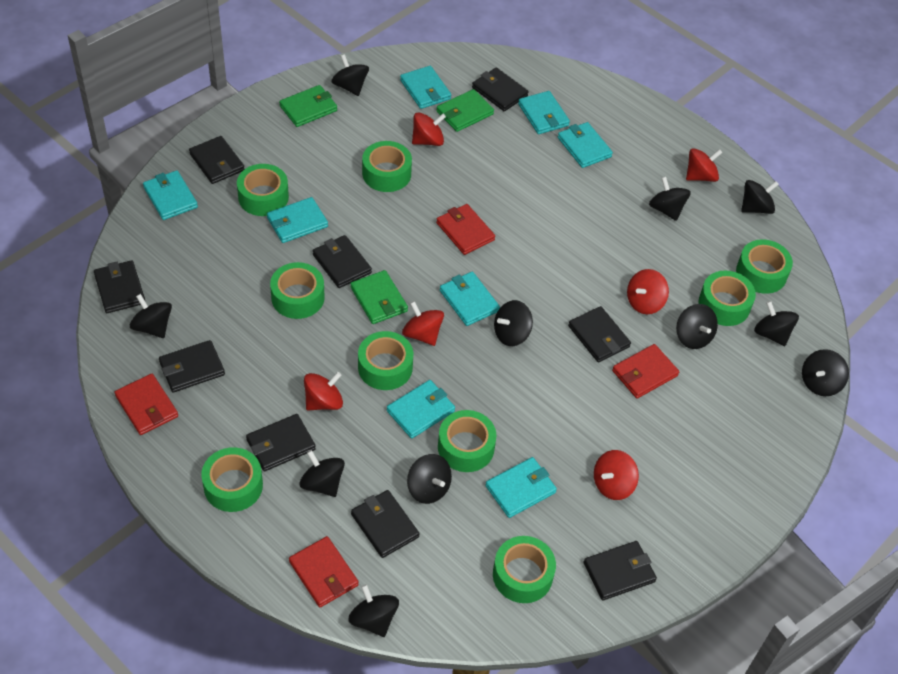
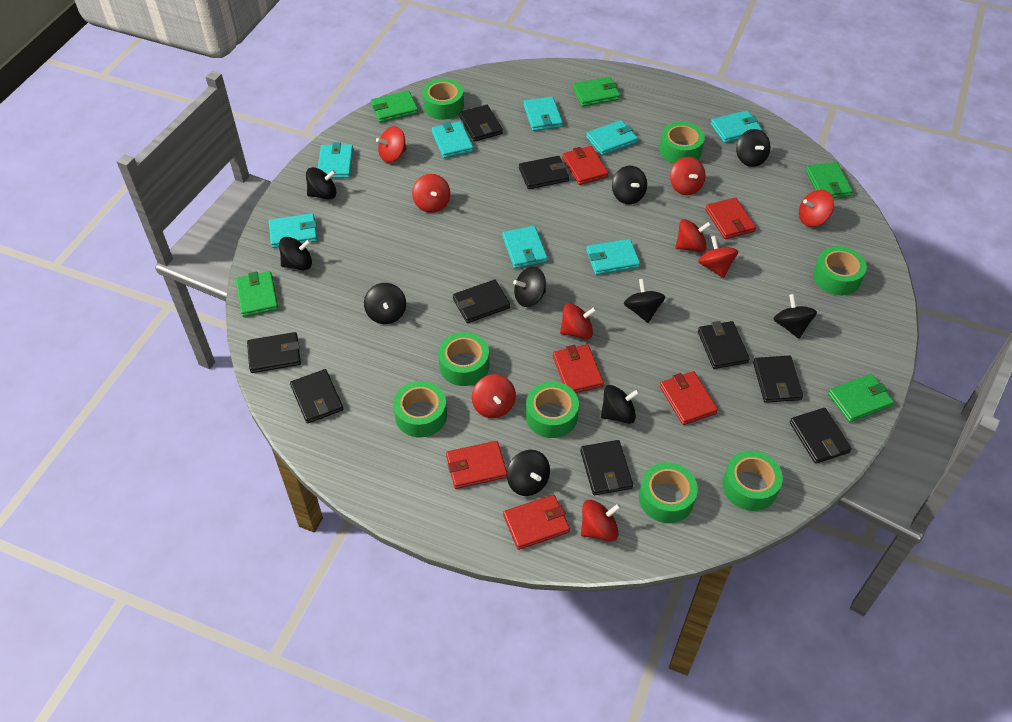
black spinning top: 11 -> 10
green tape: 9 -> 8
green wallet: 3 -> 5
red spinning top: 6 -> 9
red wallet: 4 -> 6

